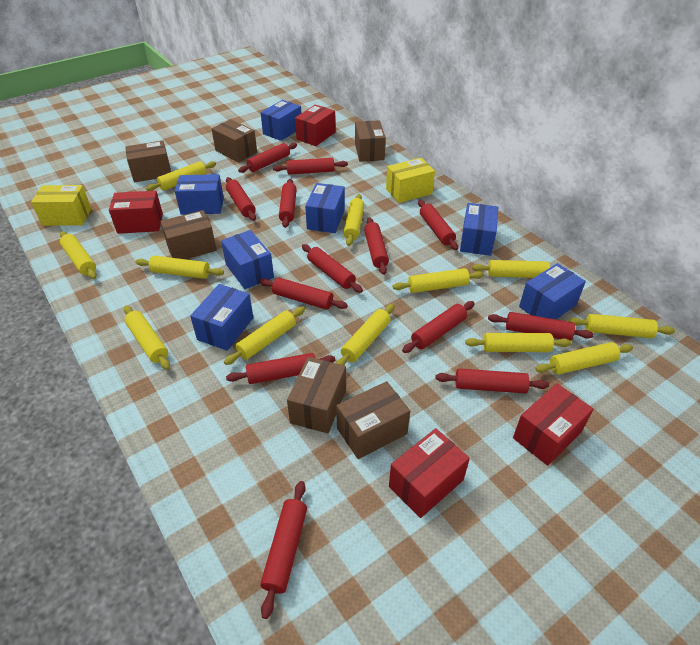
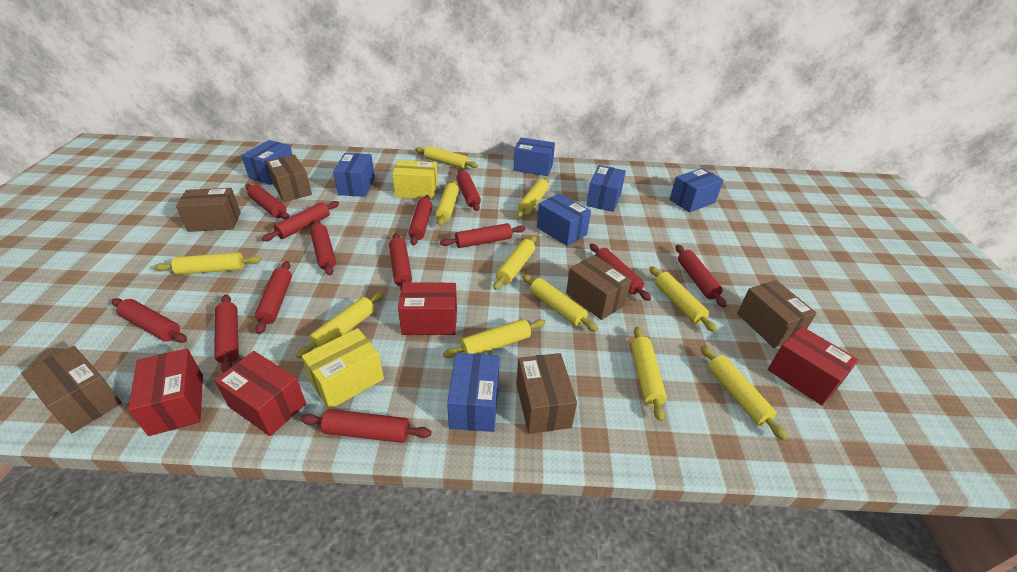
yellow rolling pin: 12 -> 11

